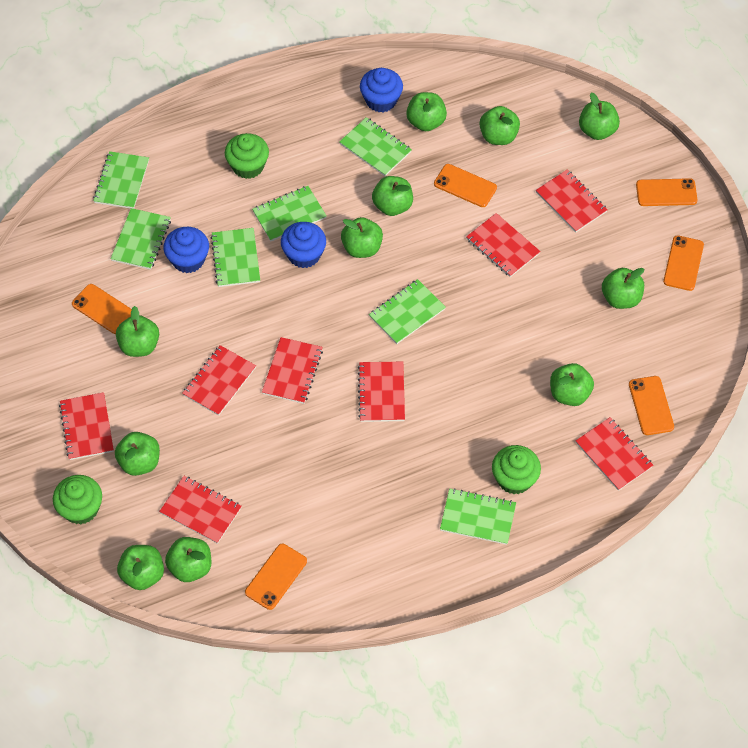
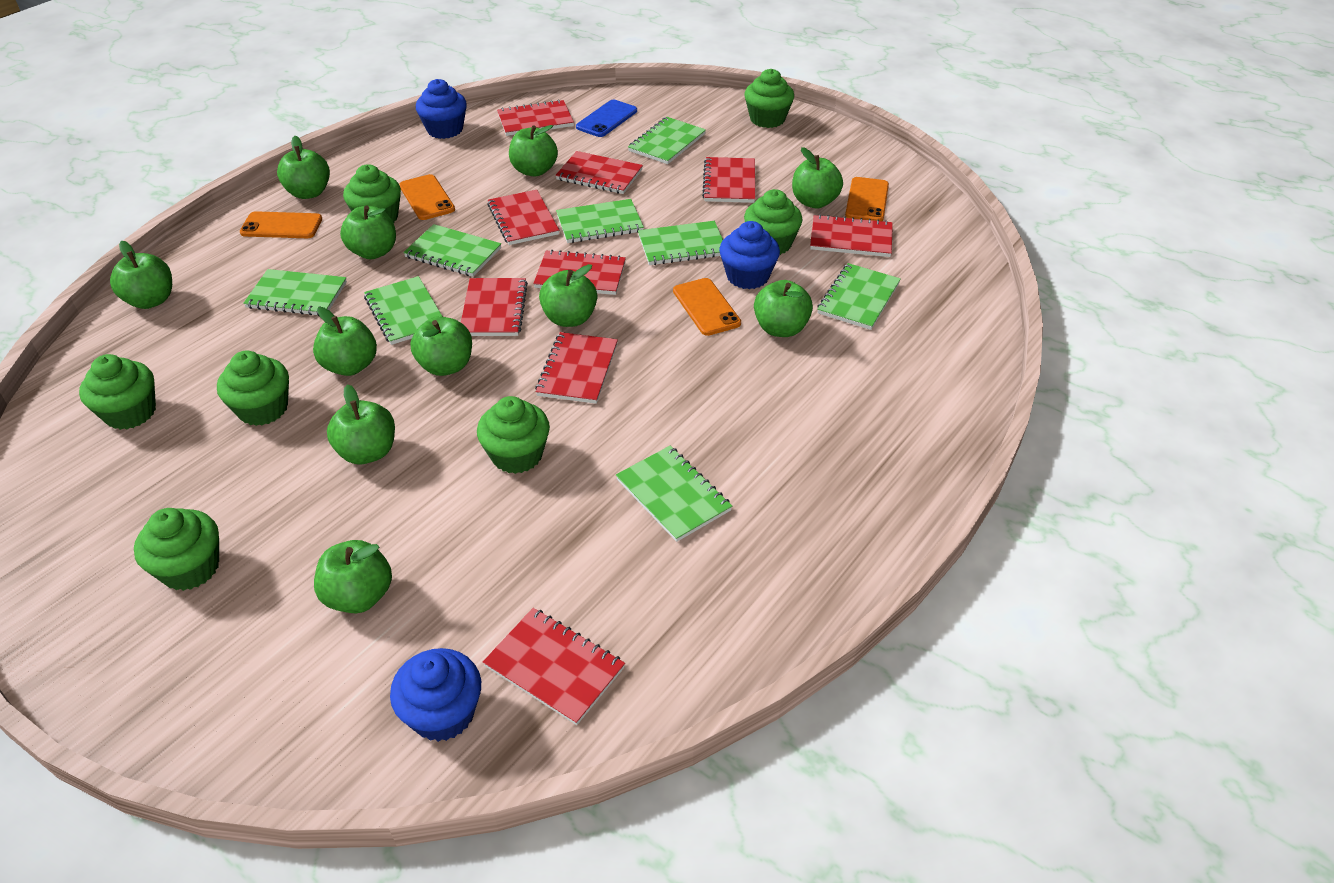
blue phone: 0 -> 1
green cupcake: 3 -> 7
green notebook: 7 -> 8
orange phone: 6 -> 4
red notebook: 8 -> 9

